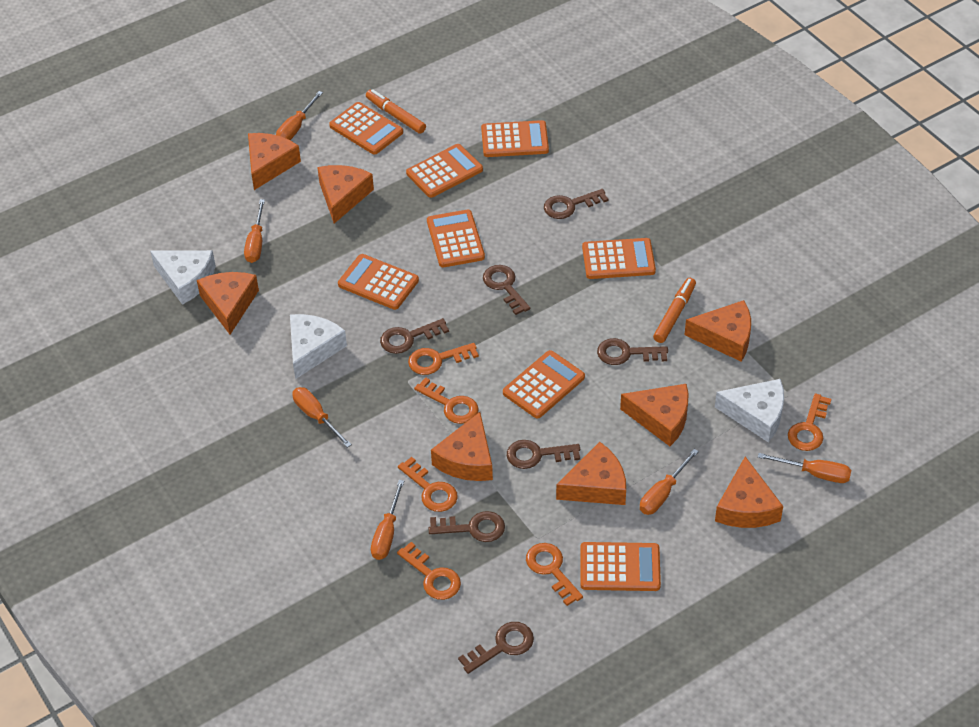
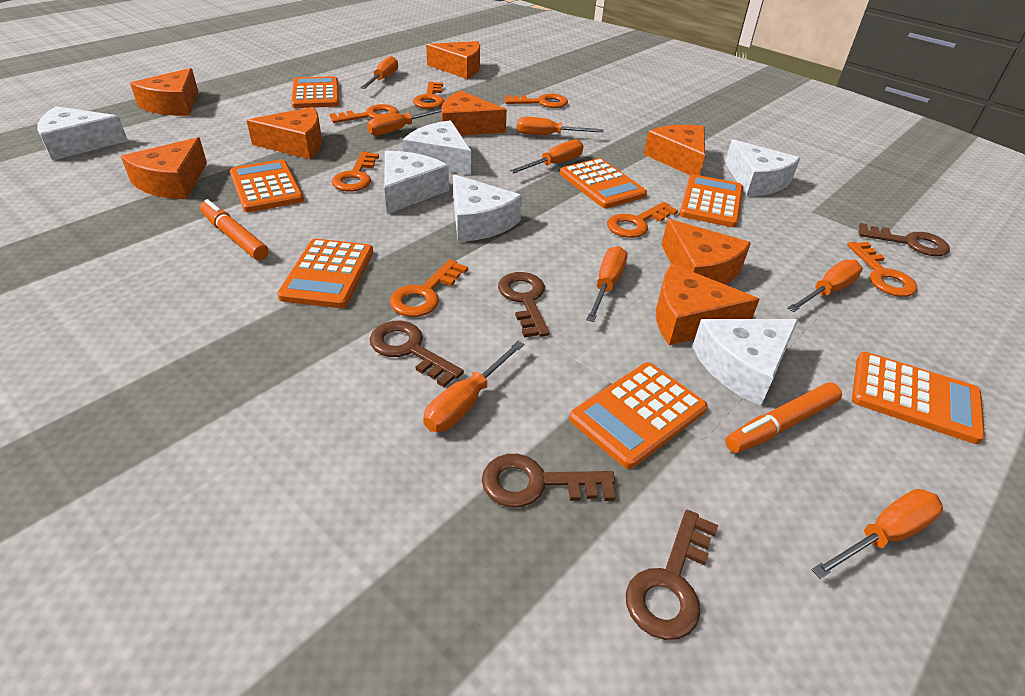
brown key: 7 -> 5
orange calculator: 8 -> 7
orange key: 6 -> 7
orange screwdriver: 6 -> 8
white cheese: 3 -> 6

